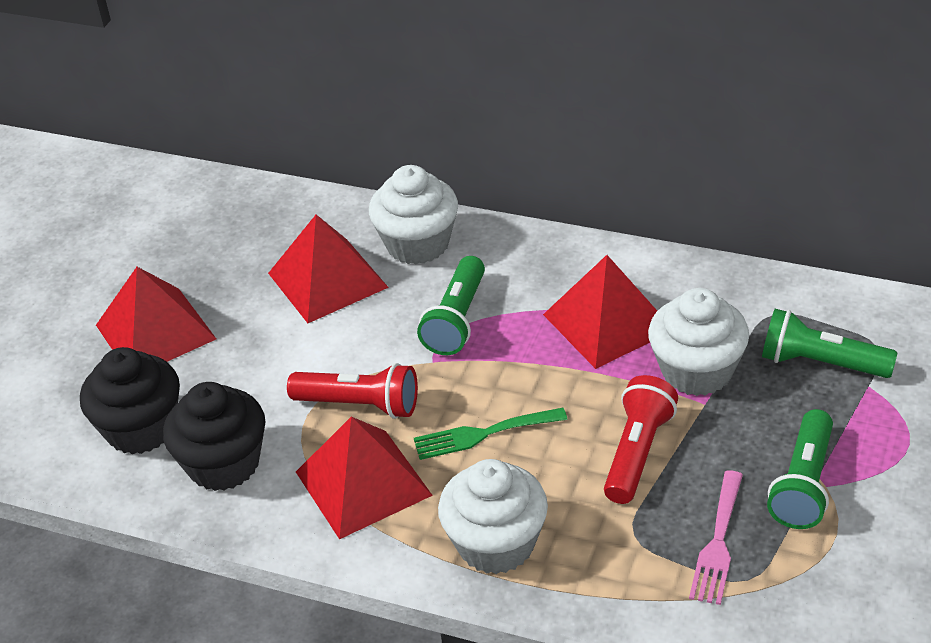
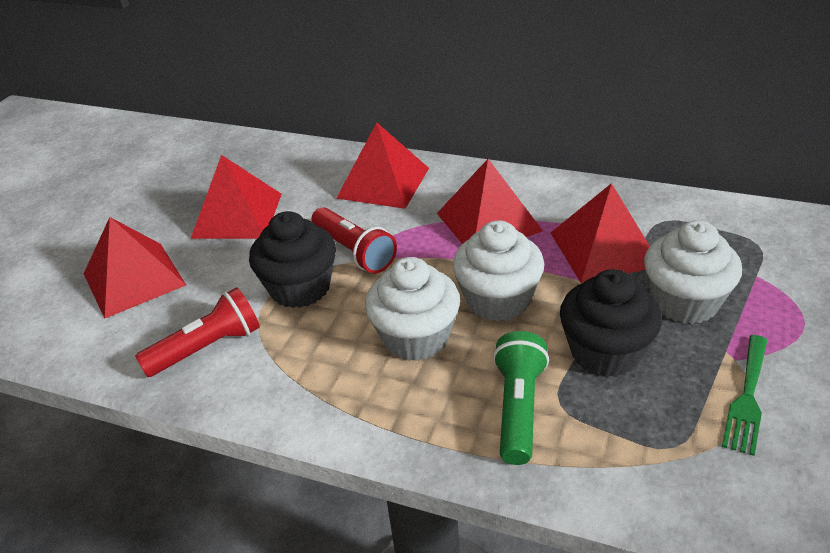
green flashlight: 3 -> 1
pink fork: 1 -> 0
red pyramid: 4 -> 5

